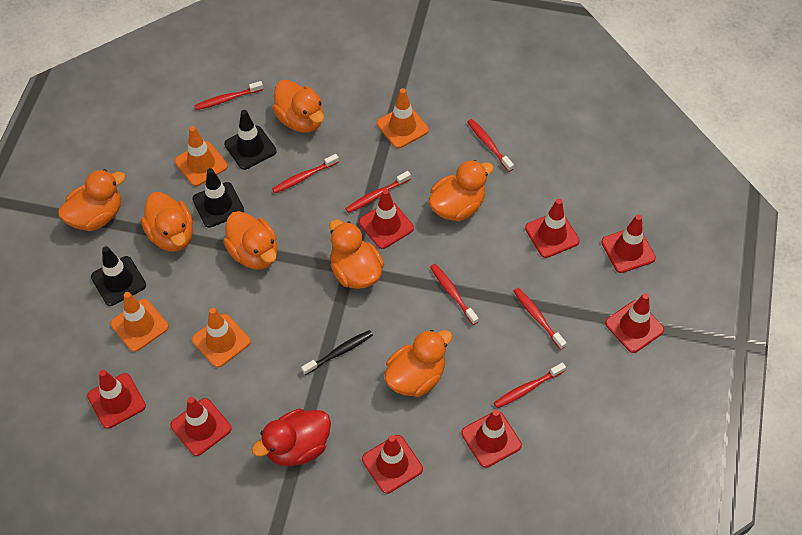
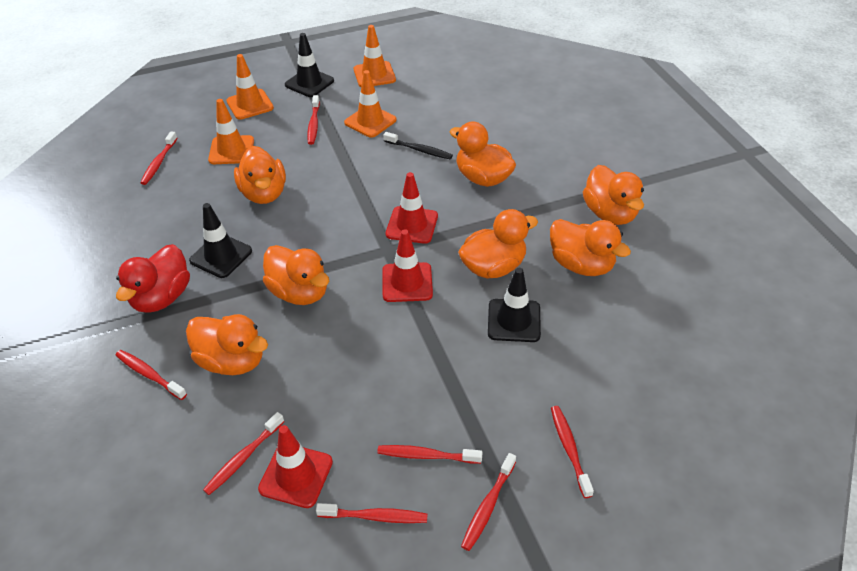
red toothbrush: 7 -> 8
red traffic cone: 8 -> 3

